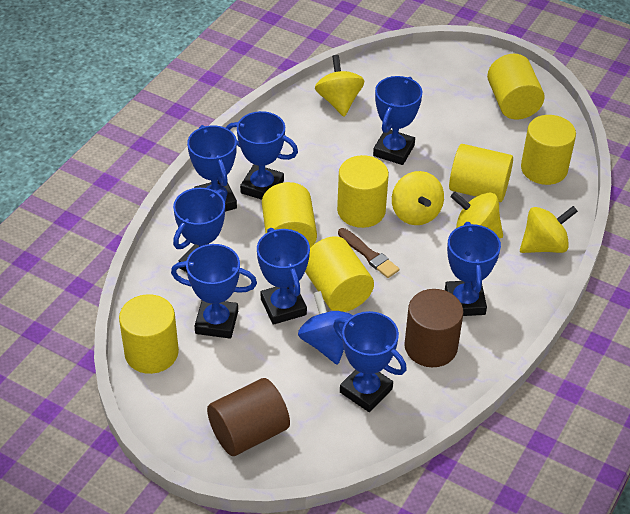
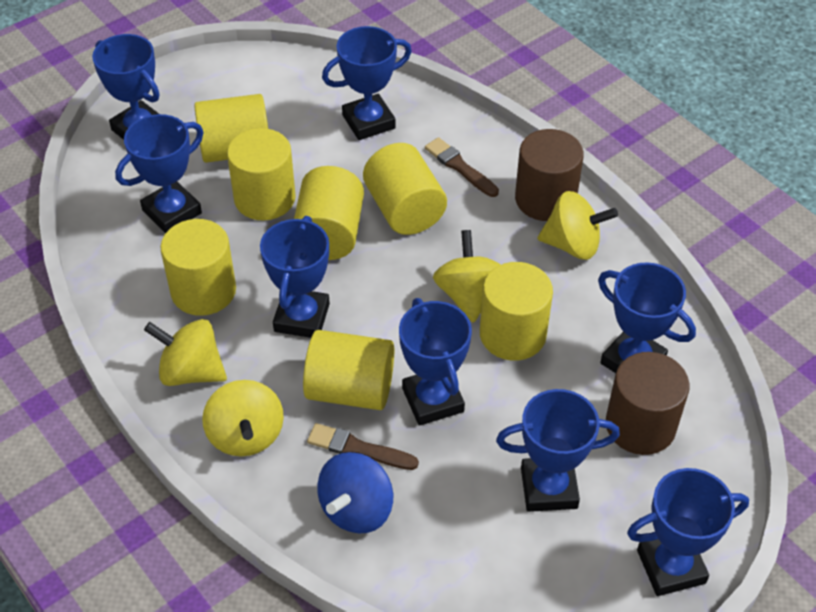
brown brush: 1 -> 2

